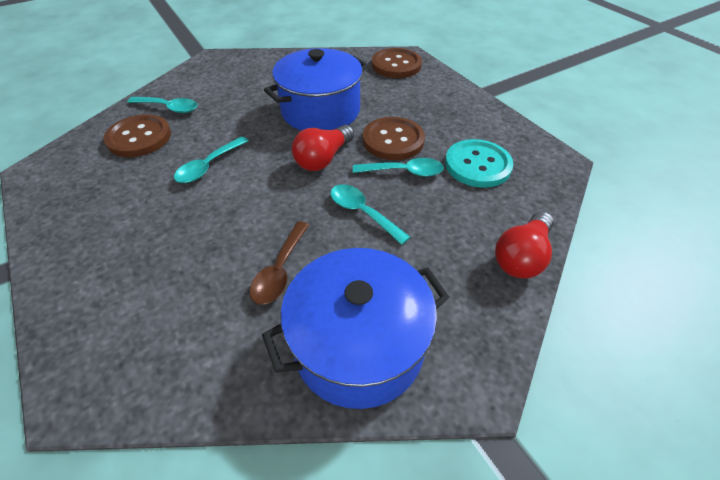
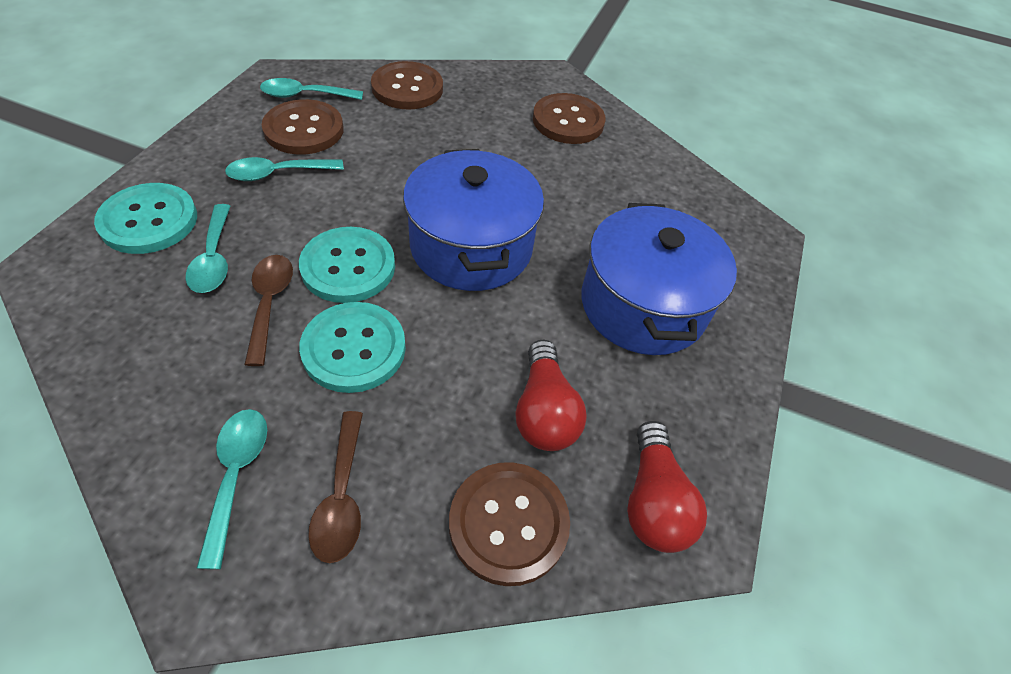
brown button: 3 -> 4
brown spoon: 1 -> 2
turquoise button: 1 -> 3

